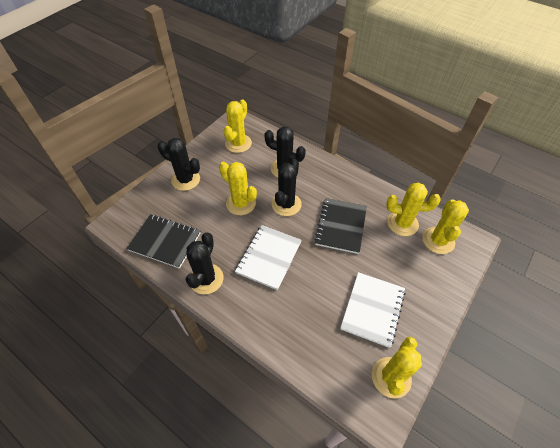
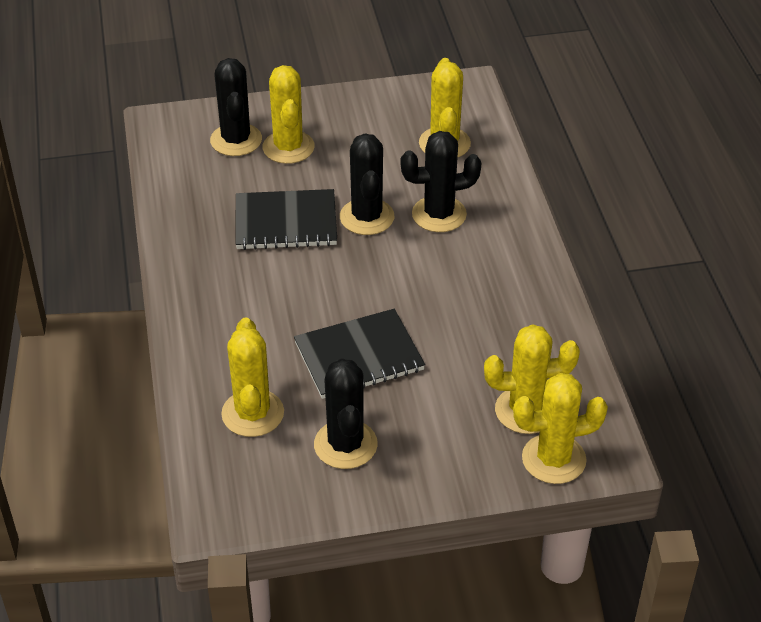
white notebook: 2 -> 0

